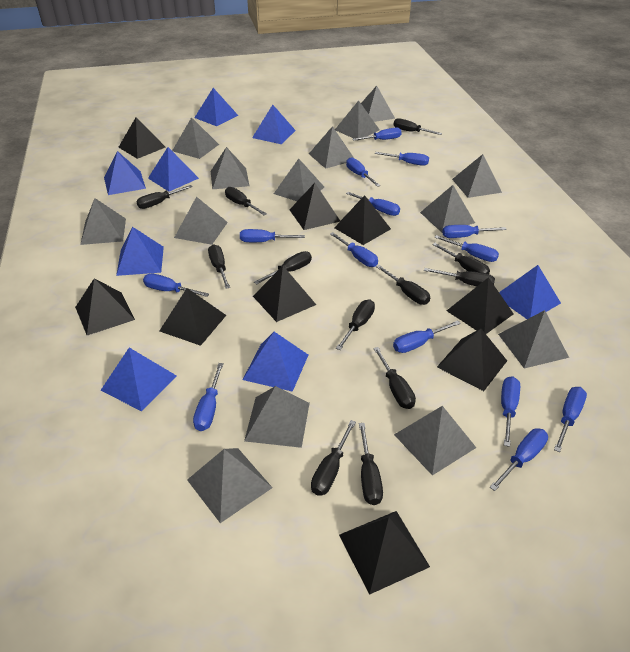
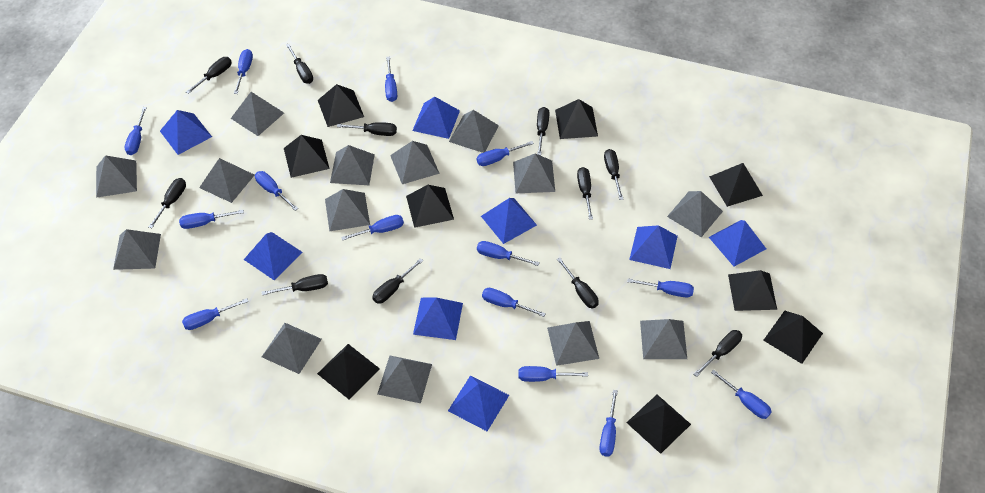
black screwdriver: 12 -> 11

